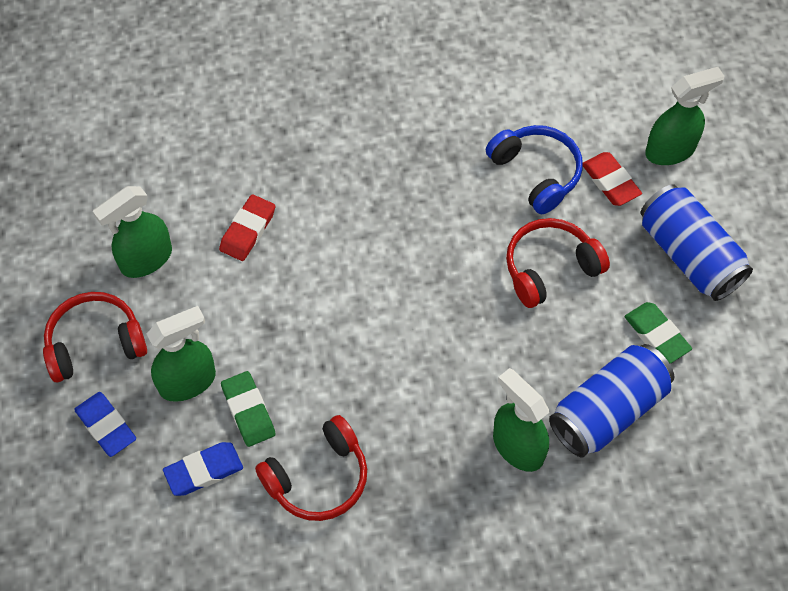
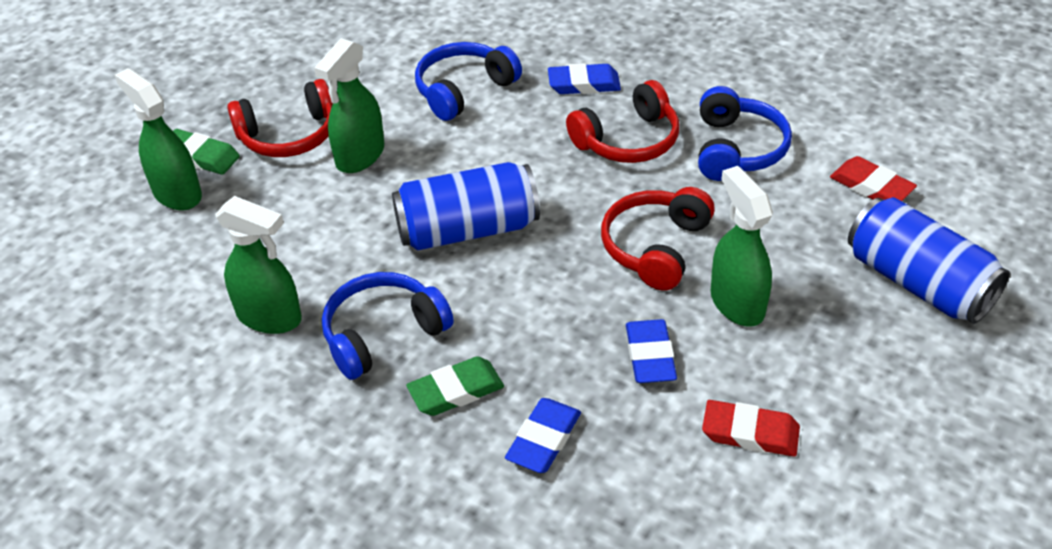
blue eraser: 2 -> 3
blue headphones: 1 -> 3

